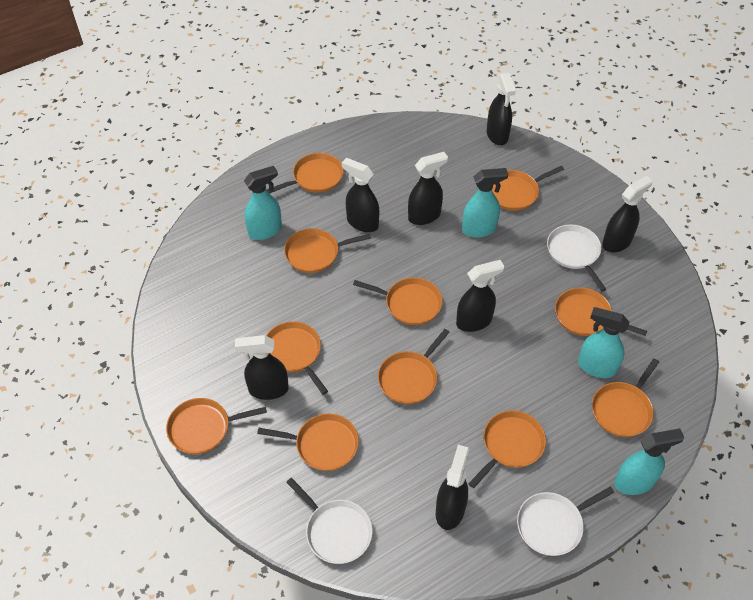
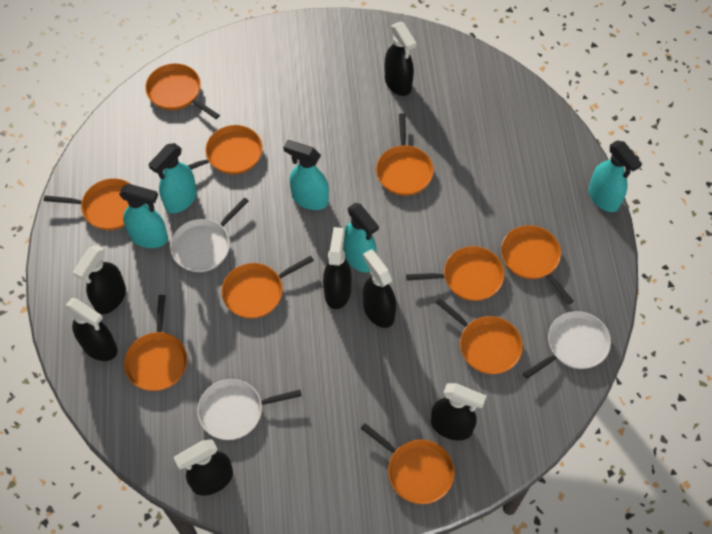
orange pan: 11 -> 10
turquoise spray bottle: 4 -> 5

